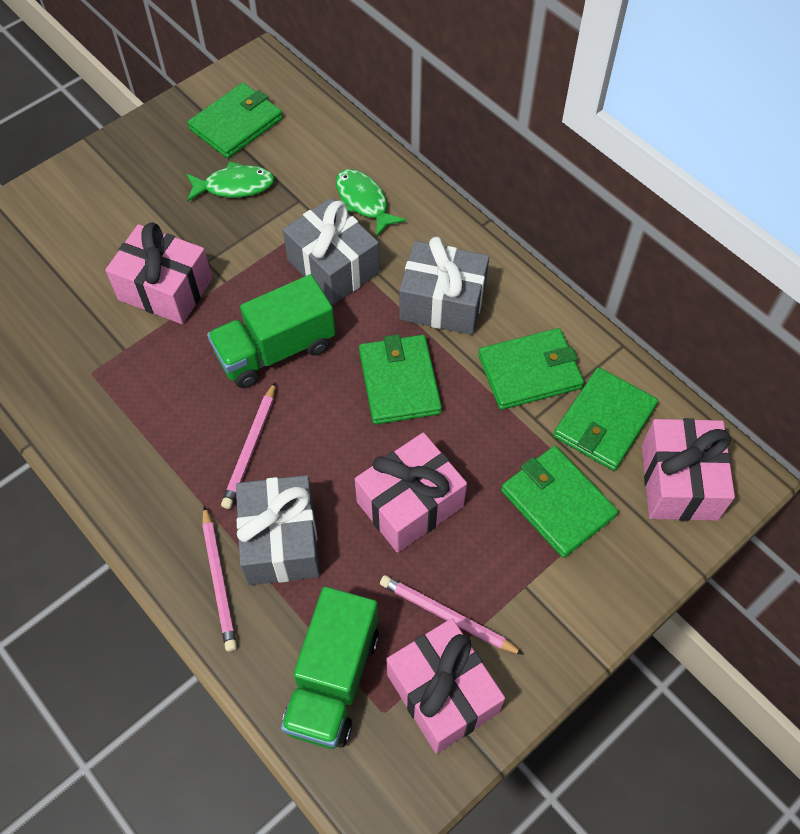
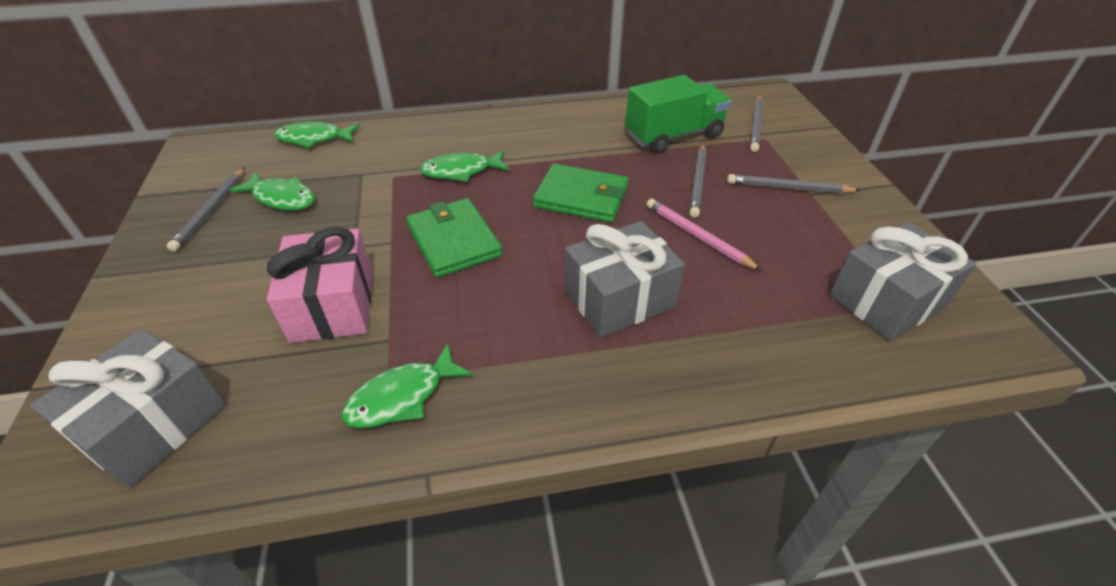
green fish: 2 -> 4
green truck: 2 -> 1
green wallet: 5 -> 2
grey pencil: 0 -> 4
pink gift: 4 -> 1
pink pencil: 3 -> 1

